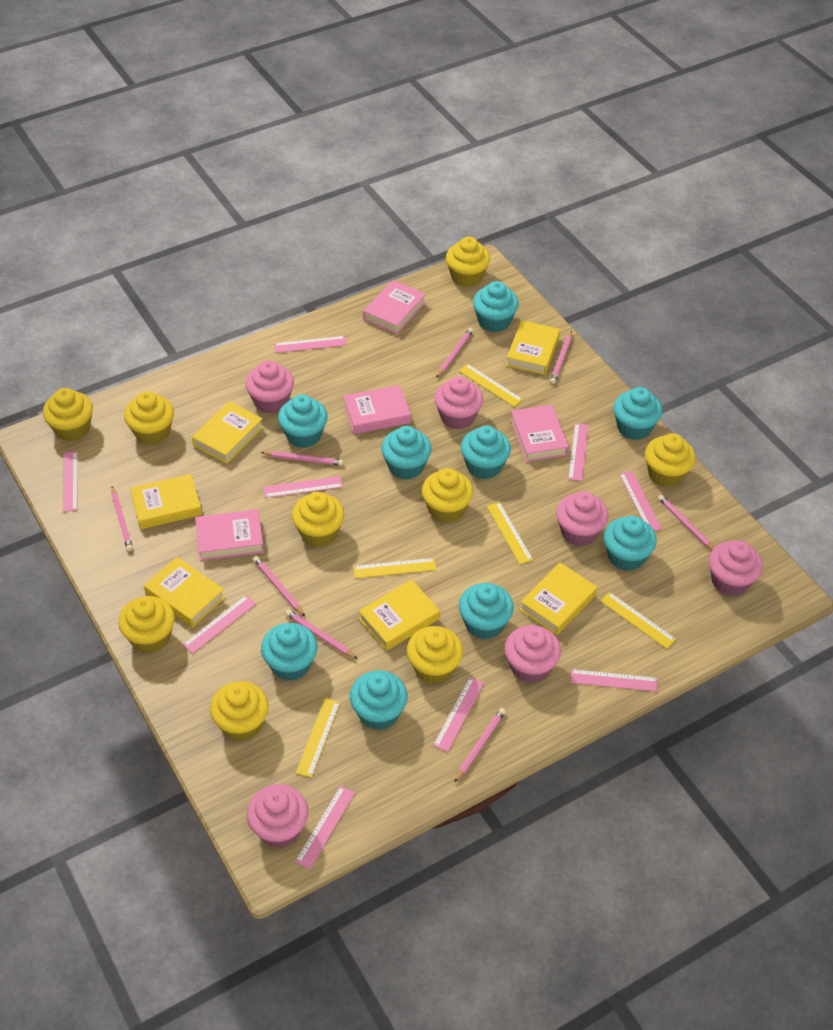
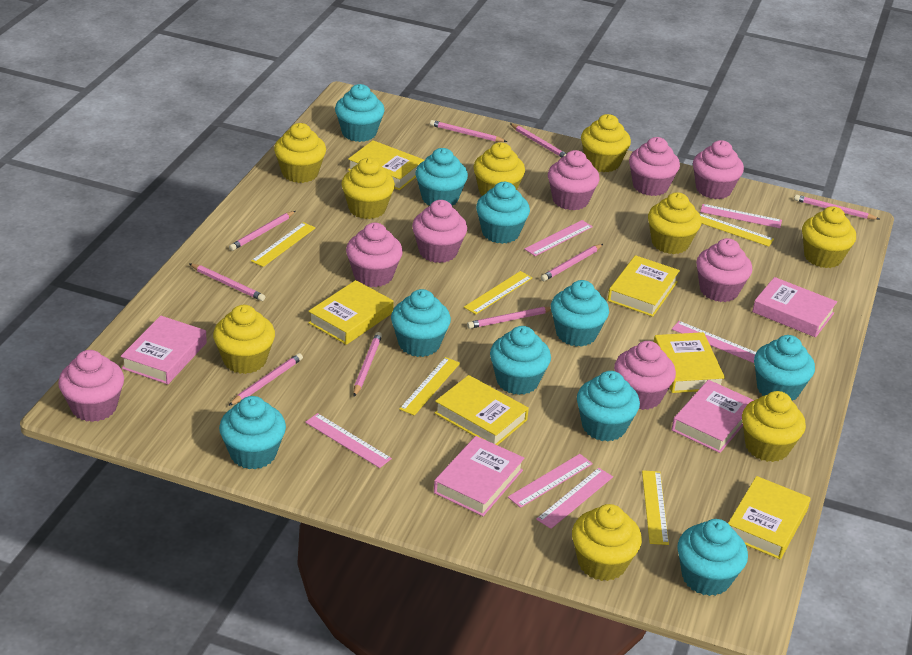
pink cupcake: 6 -> 8
pink pencil: 8 -> 9
pink ruler: 9 -> 6
turquoise cupcake: 9 -> 10

